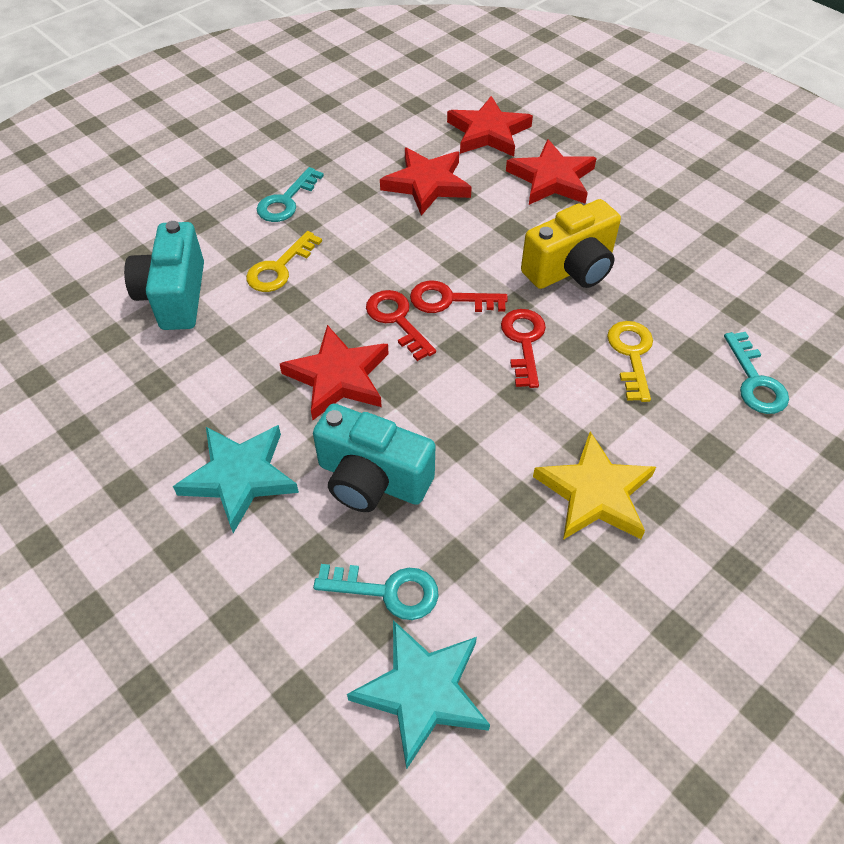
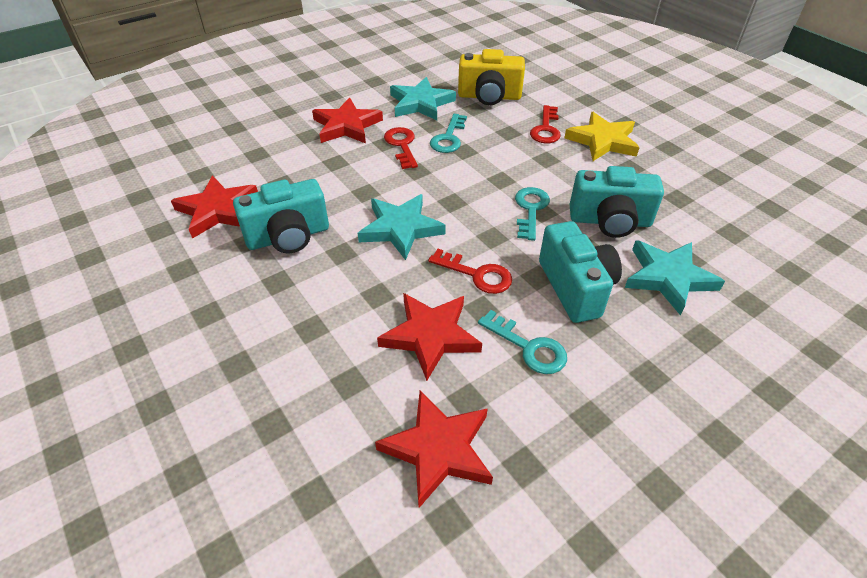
turquoise camera: 2 -> 3
turquoise star: 2 -> 3
yellow key: 2 -> 0

